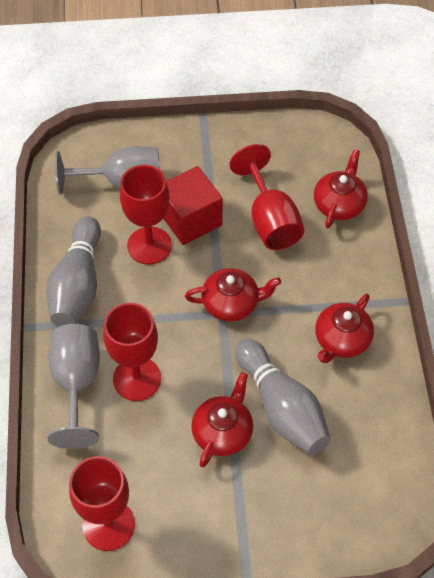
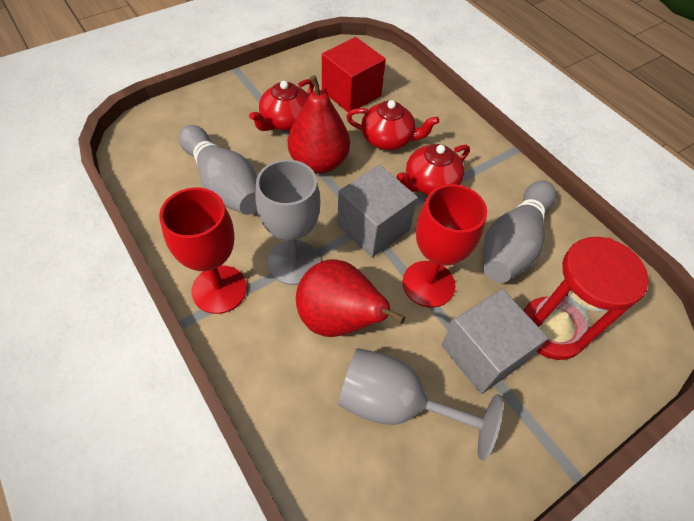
grey cube: 0 -> 2
red goblet: 4 -> 2
red hourglass: 0 -> 1
red pear: 0 -> 2
red teapot: 4 -> 3

